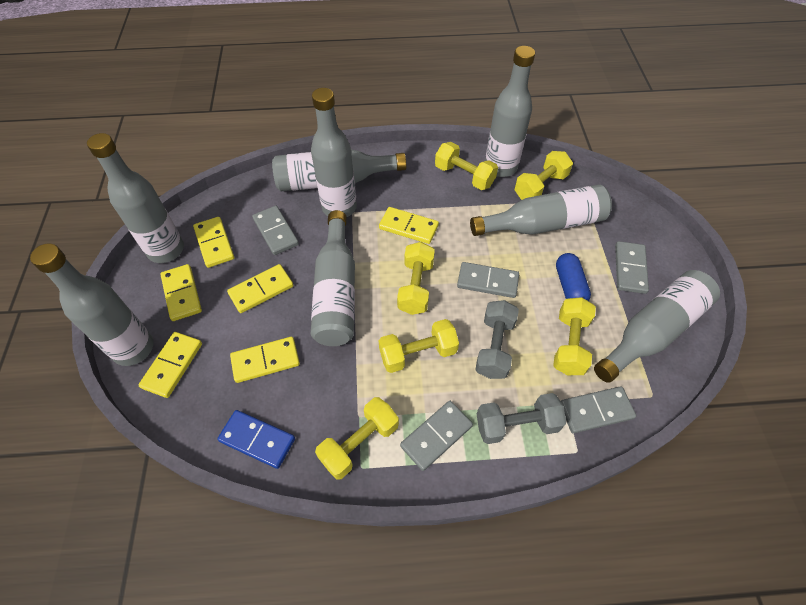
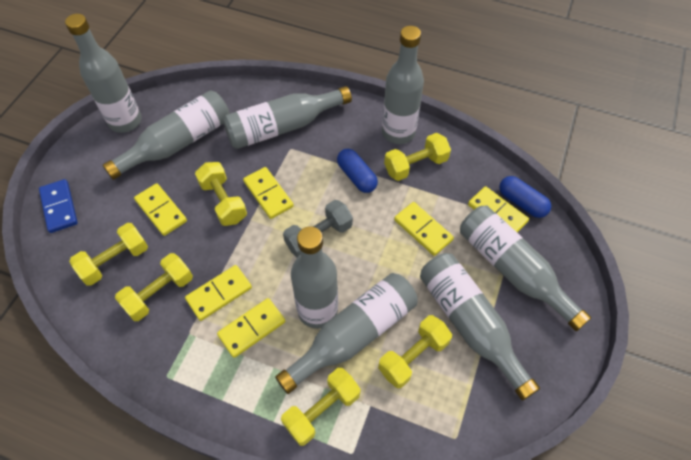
blue capsule: 1 -> 2
grey domino: 5 -> 0
grey dumbbell: 2 -> 1

